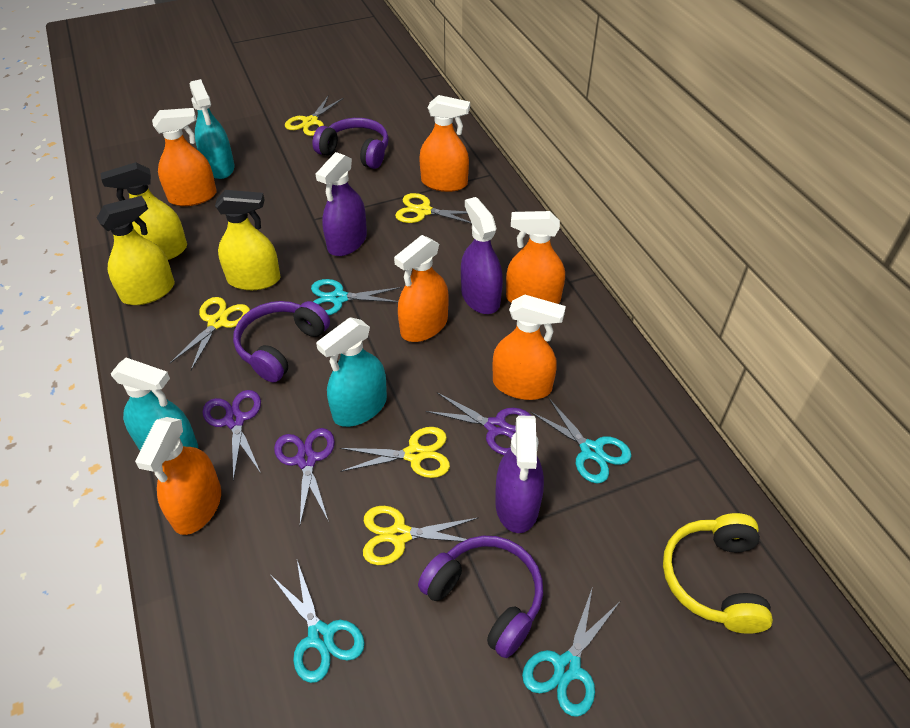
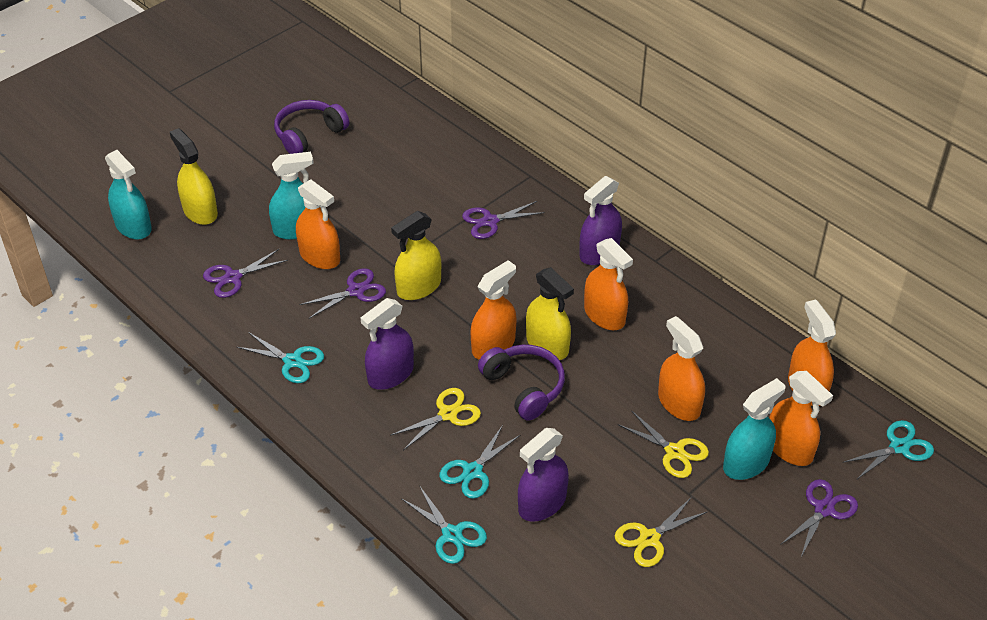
purple headphones: 3 -> 2
purple scissors: 3 -> 4
yellow headphones: 1 -> 0
yellow scissors: 5 -> 3

